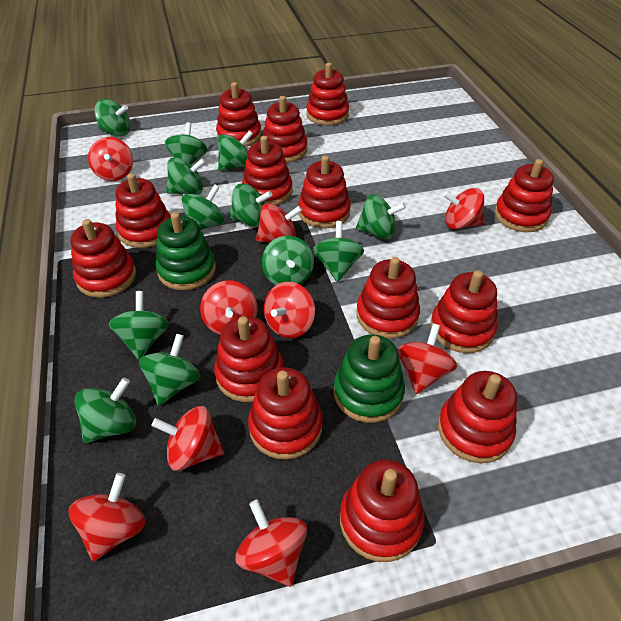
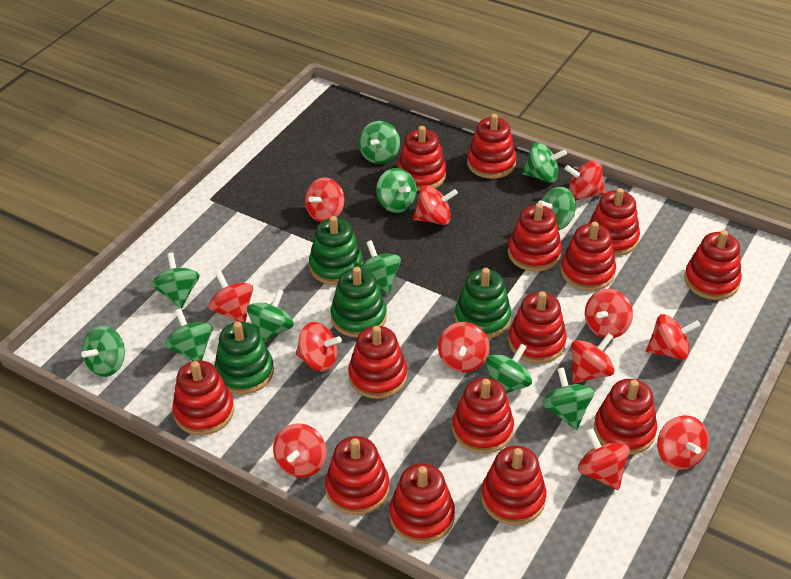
green spinning top: 12 -> 11
green stacking toy: 2 -> 4
red spinning top: 9 -> 12

